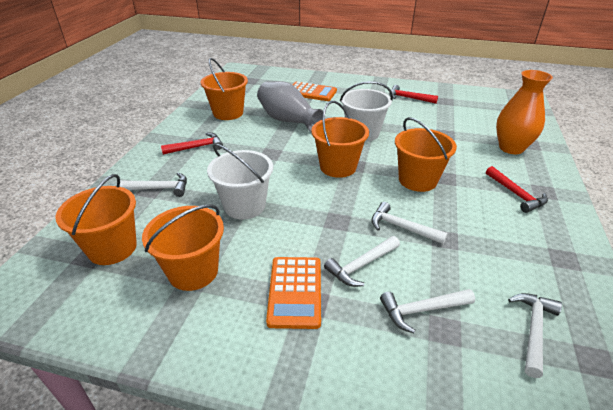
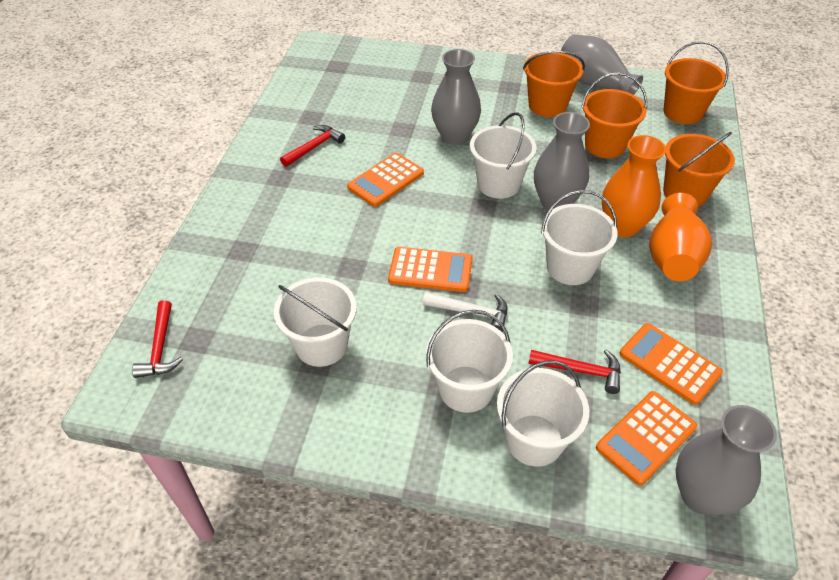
grey vase: 1 -> 4
orange bucket: 5 -> 4
orange calculator: 2 -> 4
orange vase: 1 -> 2
white bucket: 2 -> 5
white hammer: 5 -> 1

